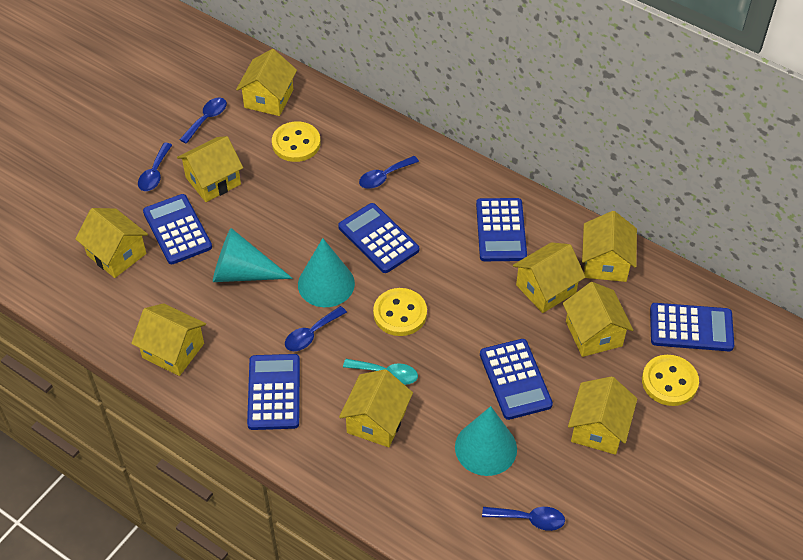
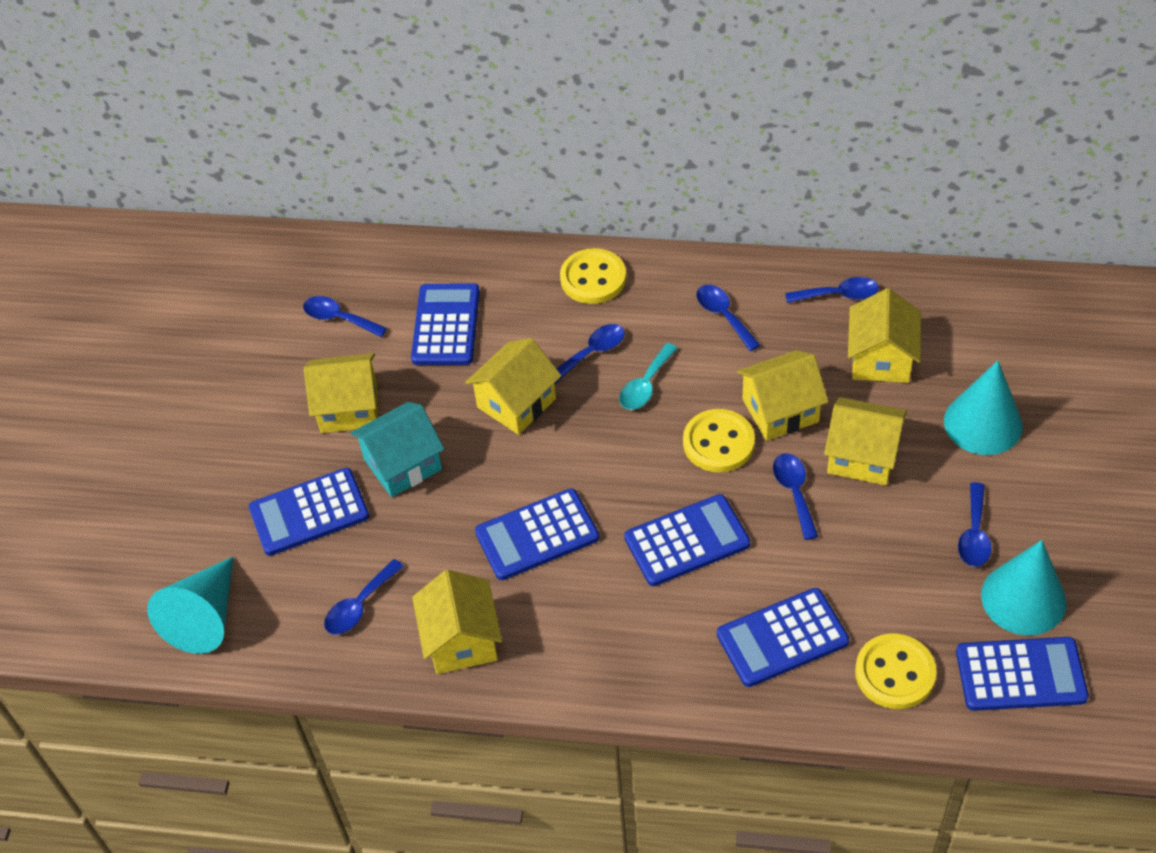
blue spoon: 5 -> 7
turquoise house: 0 -> 1
yellow house: 9 -> 6

